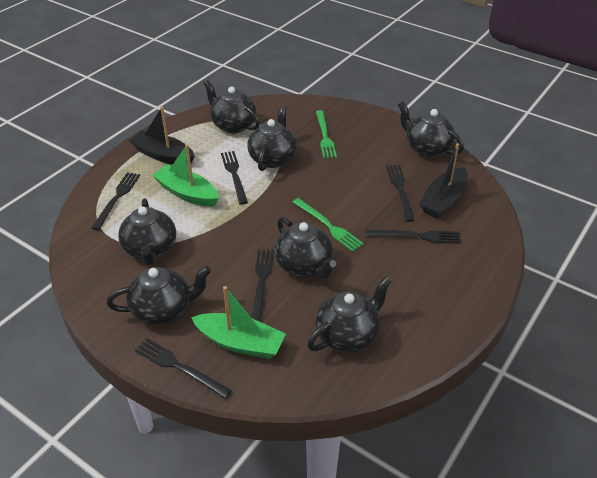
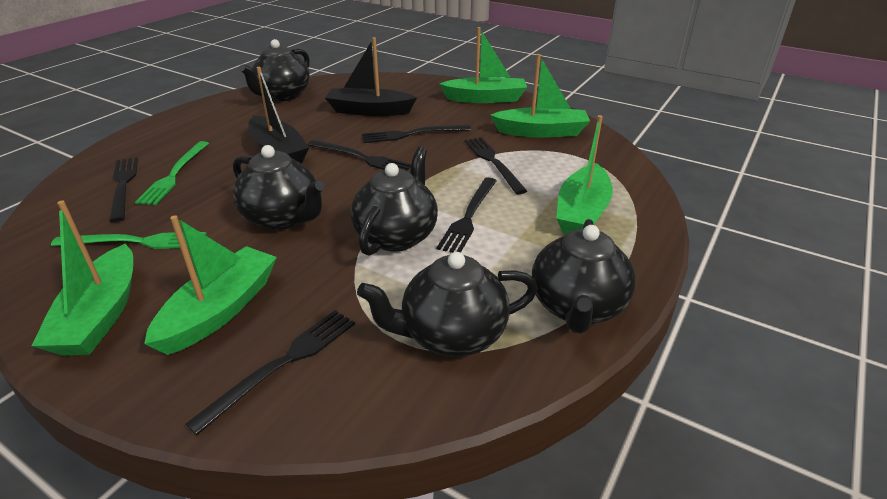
black teapot: 7 -> 5
green boat: 2 -> 5

